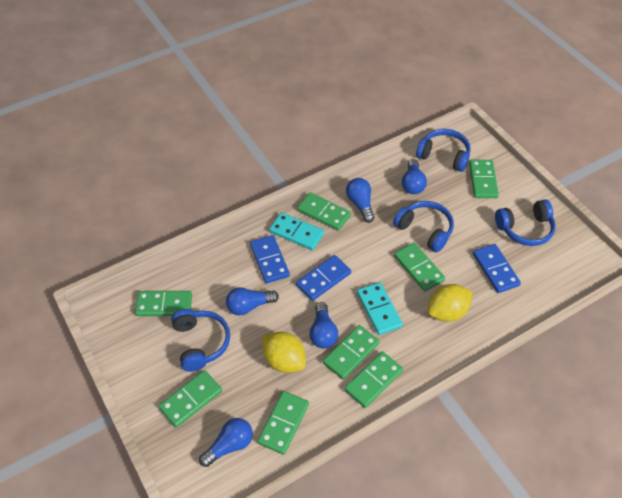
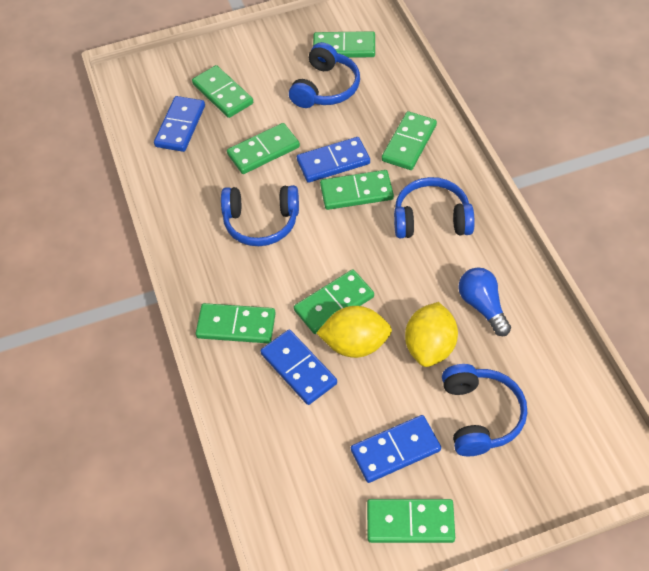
blue domino: 3 -> 4
blue light bulb: 5 -> 1
turquoise domino: 2 -> 0

